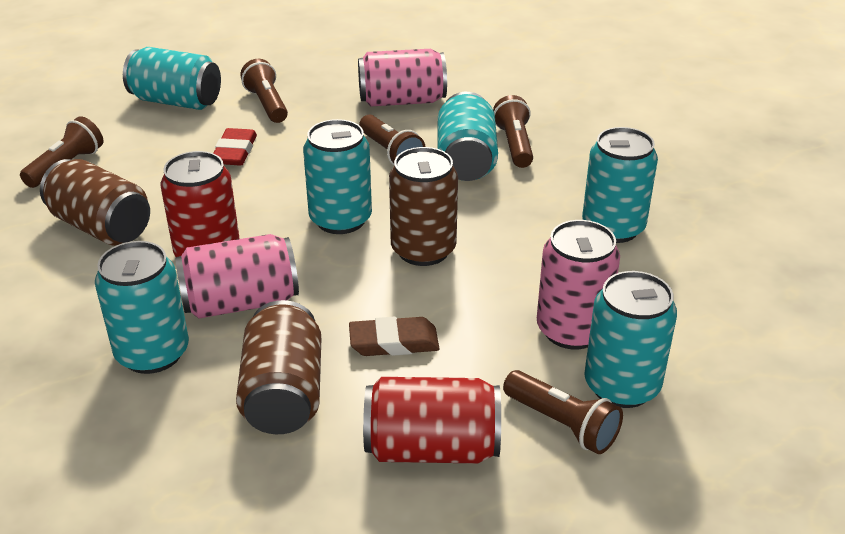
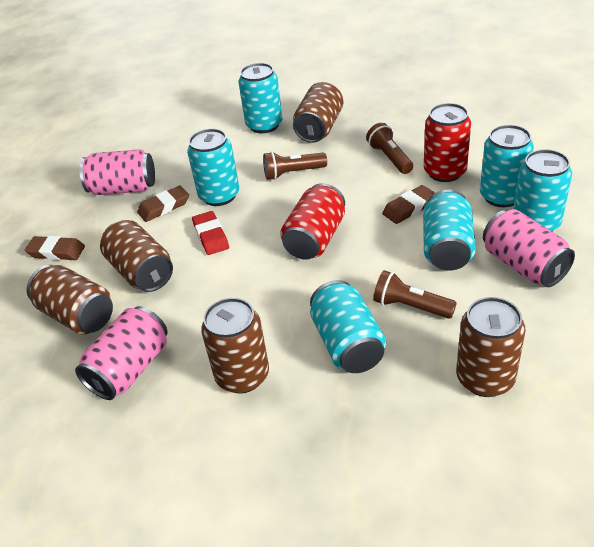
brown can: 3 -> 5
brown eraser: 1 -> 3
brown flashlight: 5 -> 3

